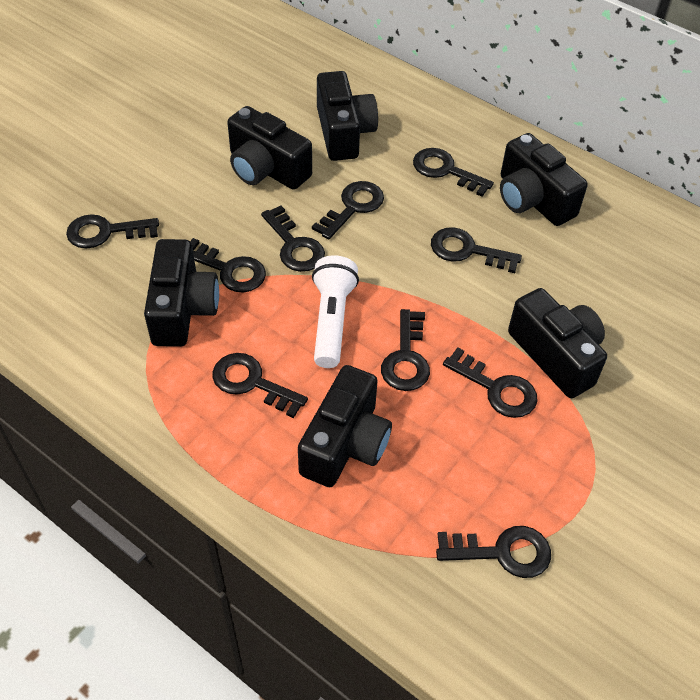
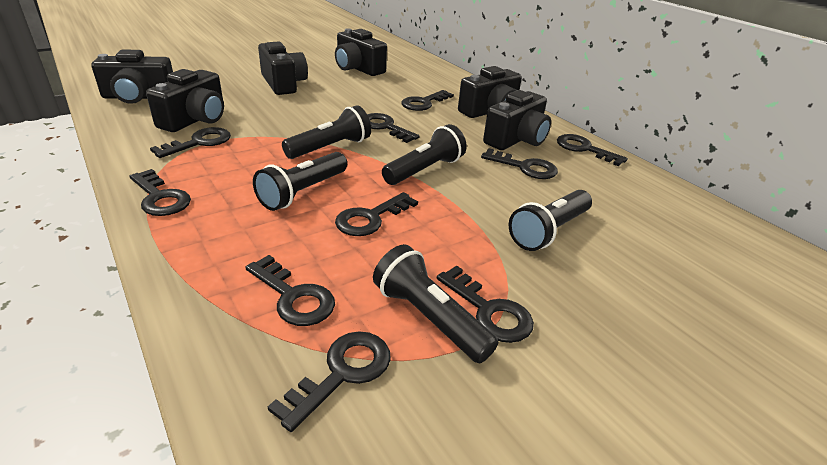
black flashlight: 0 -> 5
white flashlight: 1 -> 0

